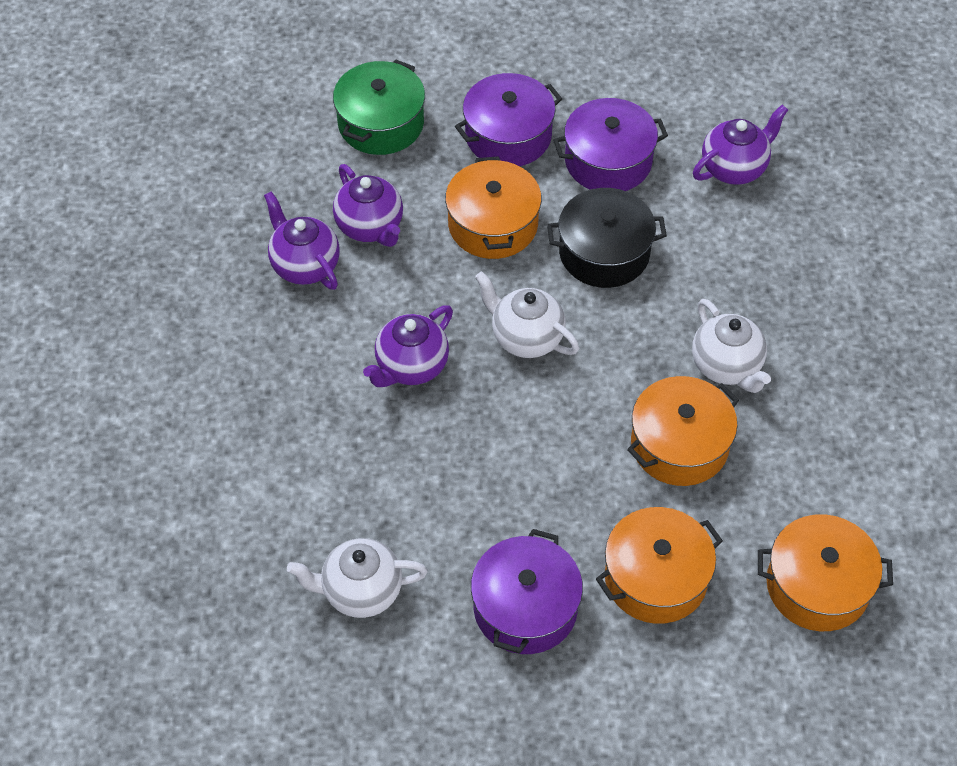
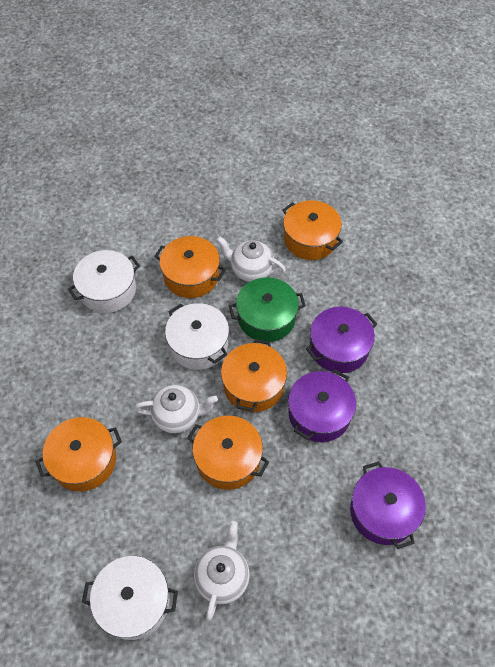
black pot: 1 -> 0
orange pot: 4 -> 5
purple teapot: 4 -> 0
white pot: 0 -> 3

